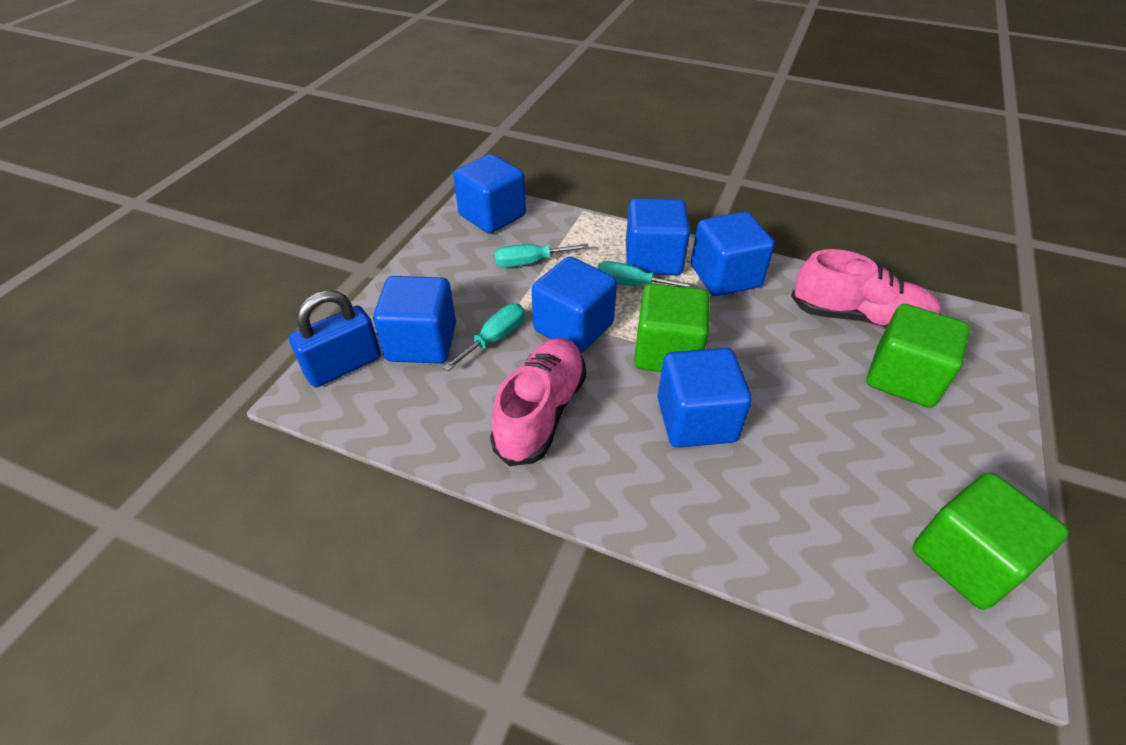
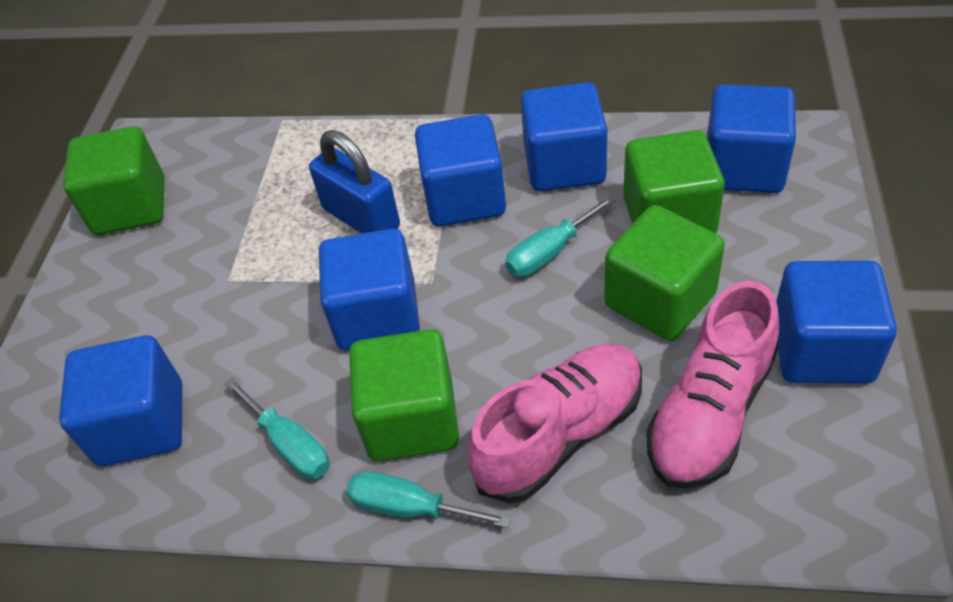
green cube: 3 -> 4

